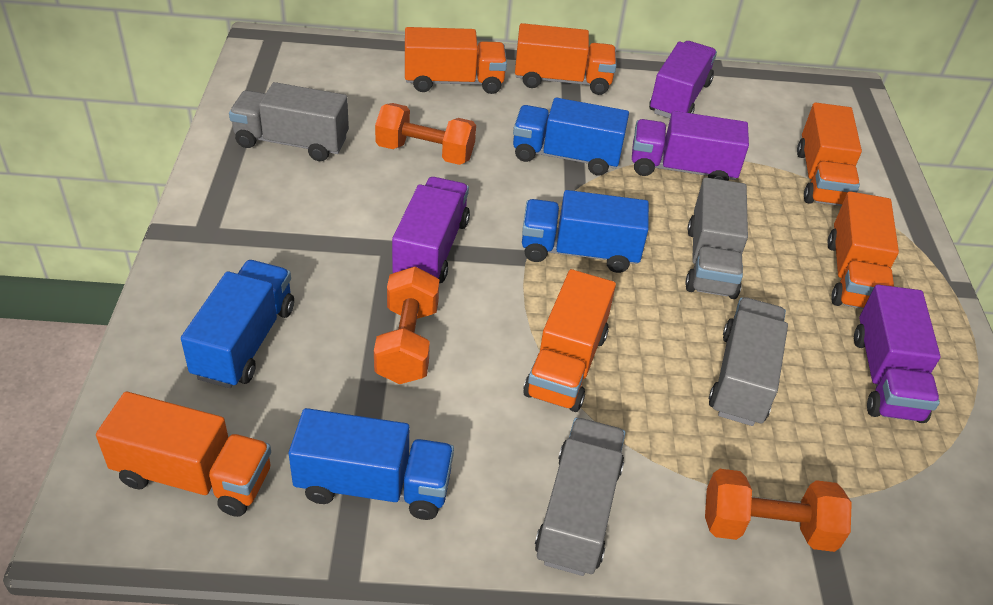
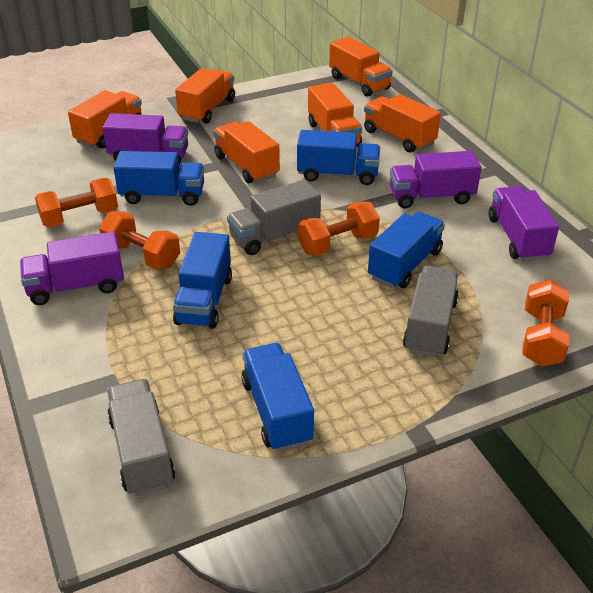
blue truck: 4 -> 5
grey truck: 4 -> 3
orange dumbbell: 3 -> 4

